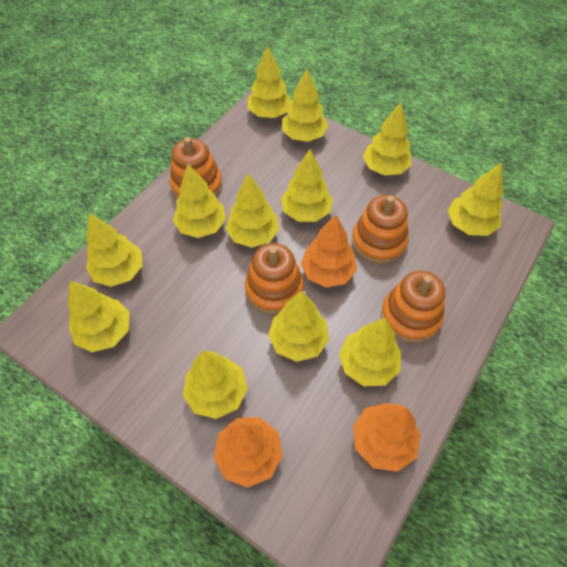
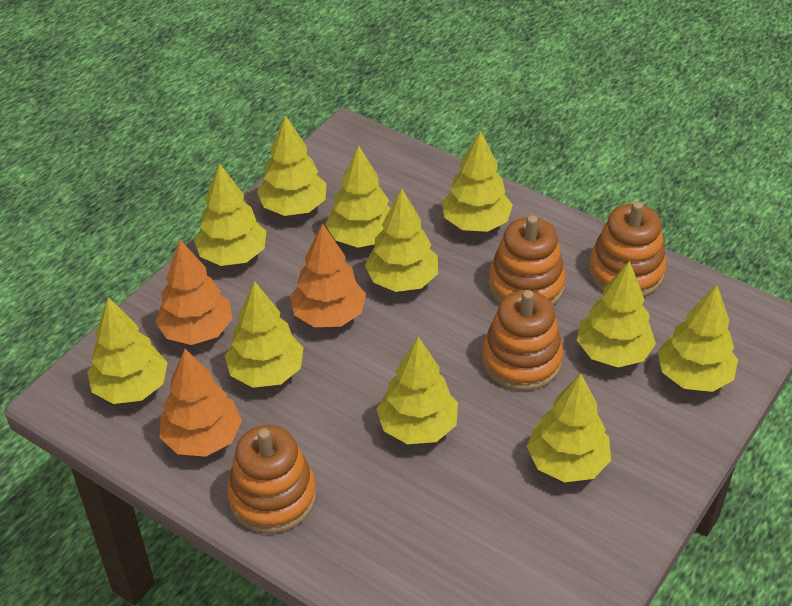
yellow tree: 12 -> 11

